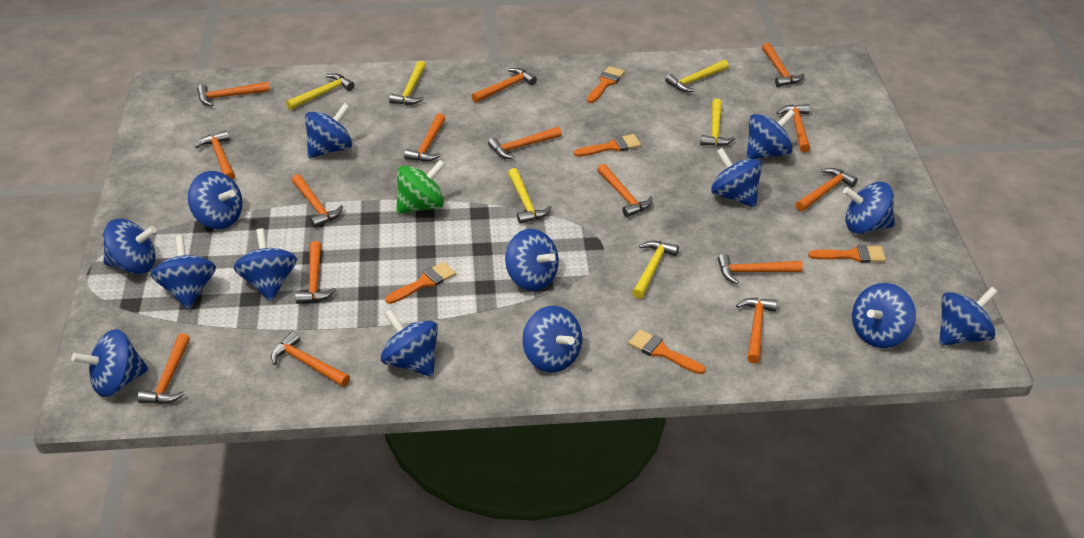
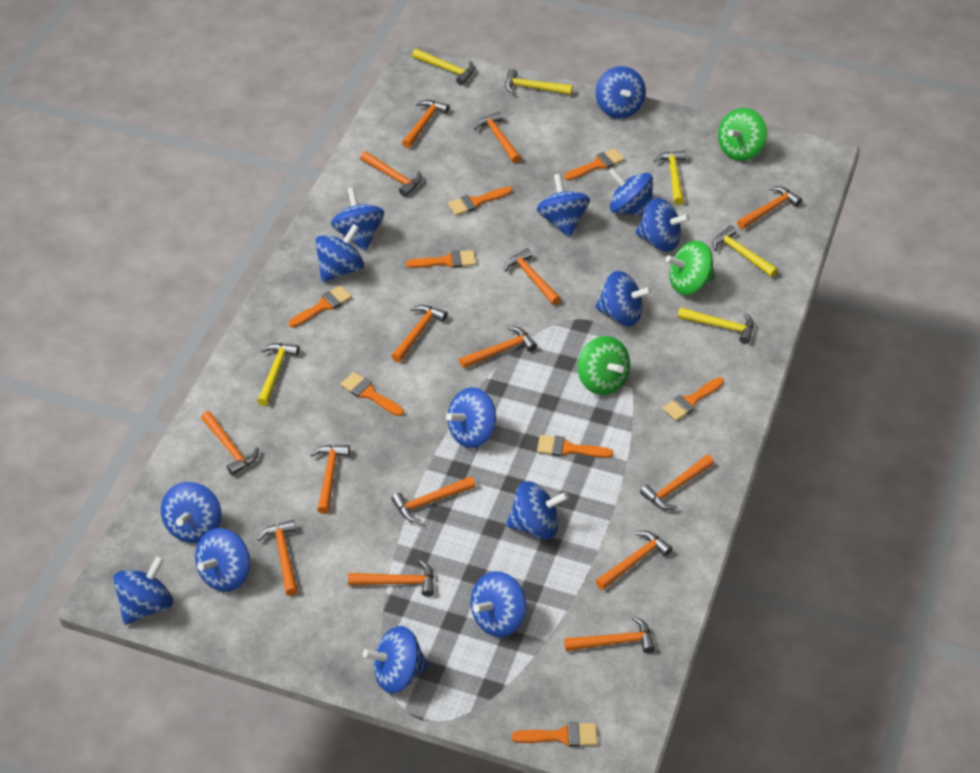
green spinning top: 1 -> 3
orange brush: 5 -> 8

